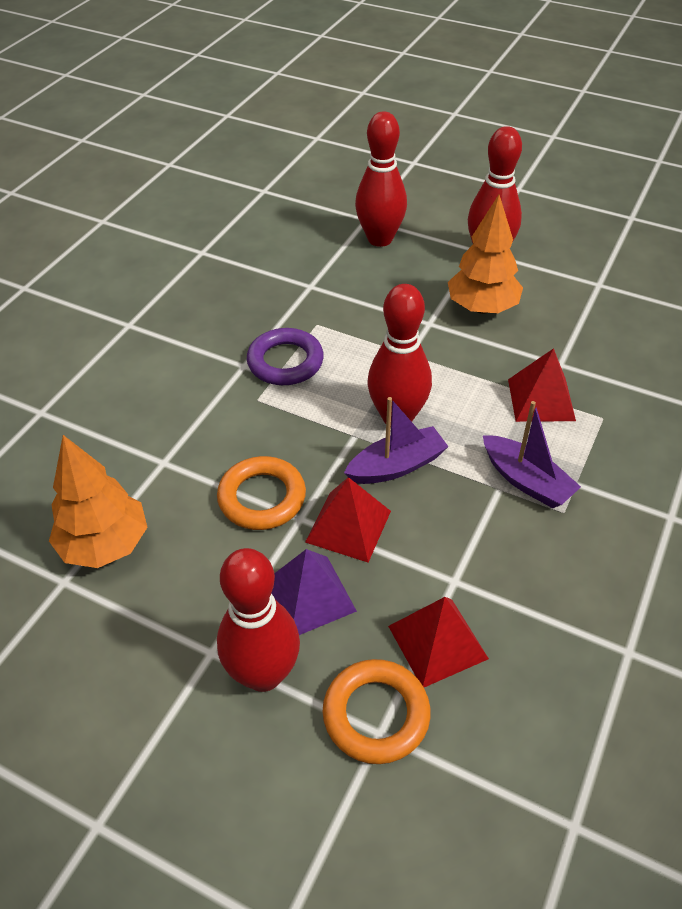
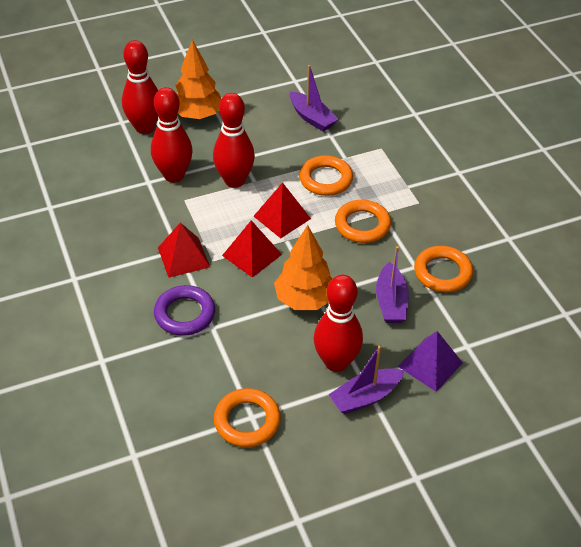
orange ring: 2 -> 4
purple boat: 2 -> 3

